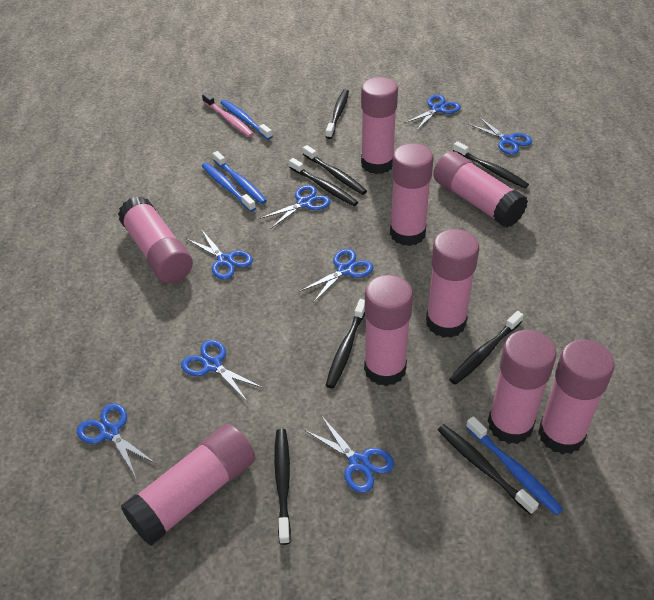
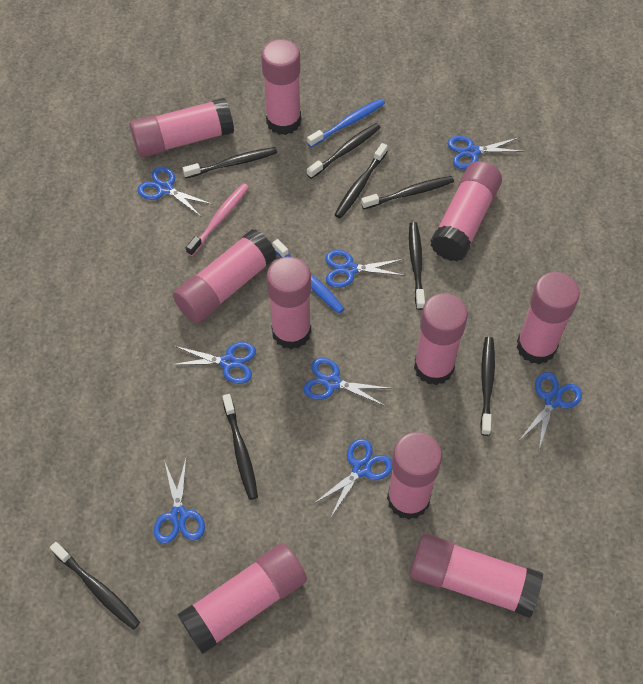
blue toothbrush: 4 -> 2
pink glue stick: 9 -> 10

